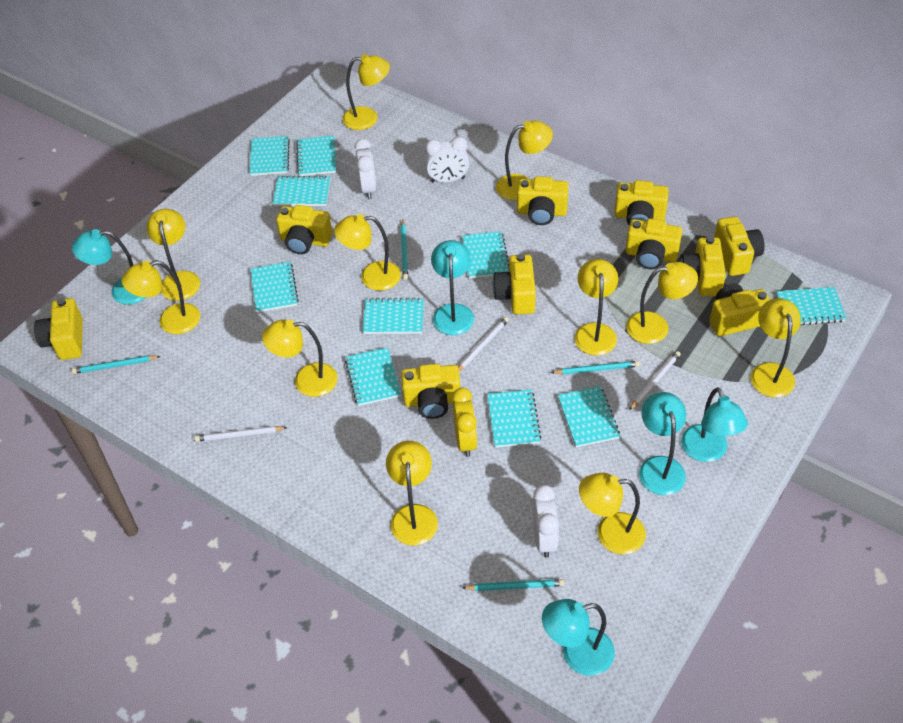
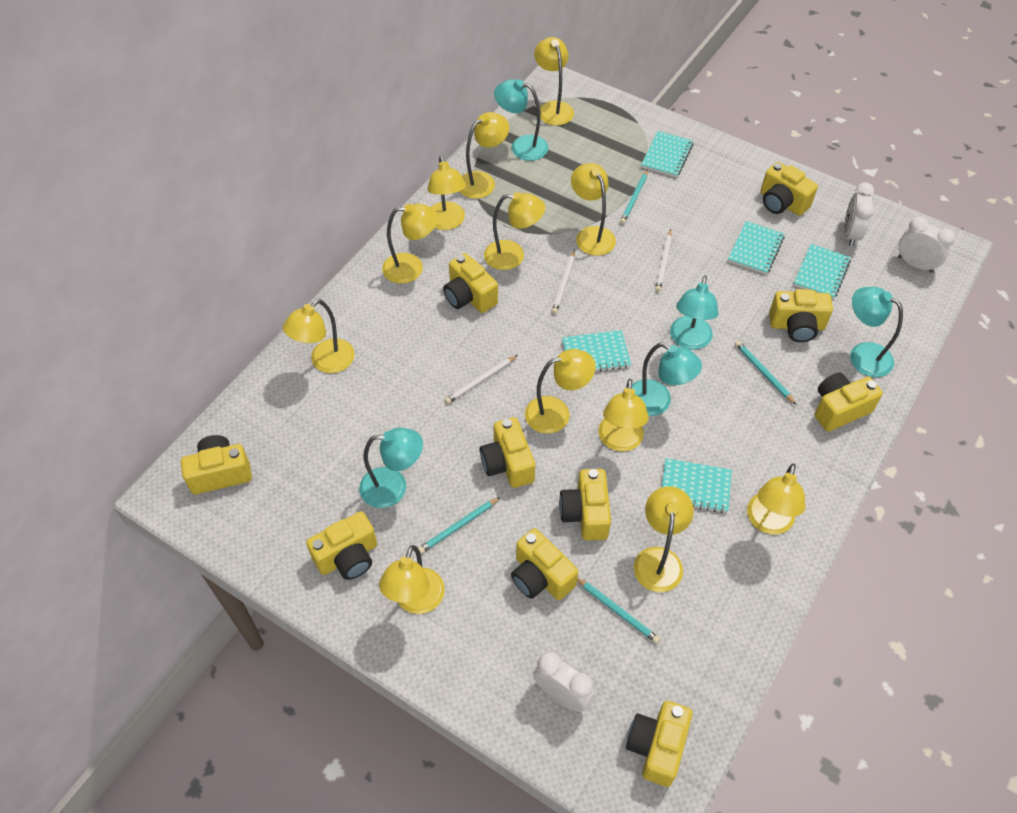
turquoise notebook: 10 -> 5
yellow clock: 1 -> 0
yellow lamp: 11 -> 12

